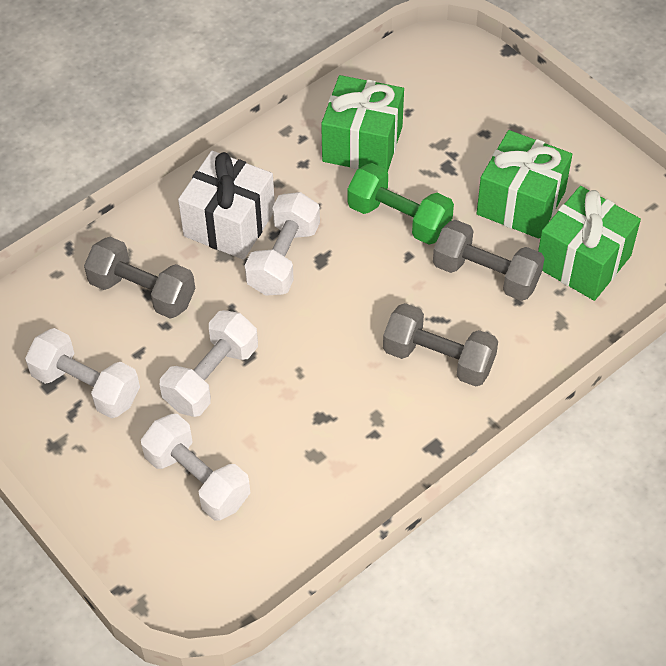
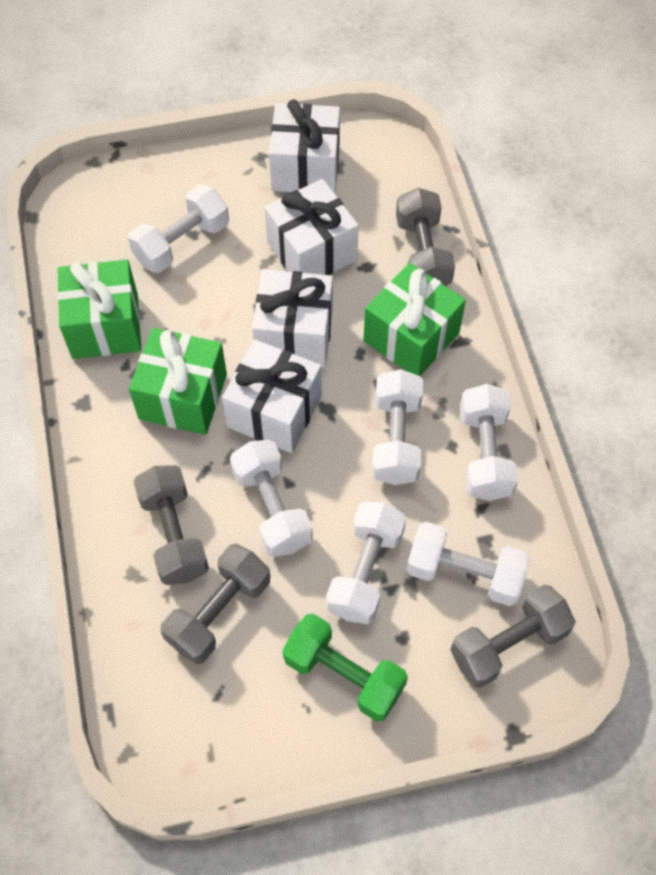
grey dumbbell: 3 -> 4
white dumbbell: 4 -> 6
white gift: 1 -> 4

